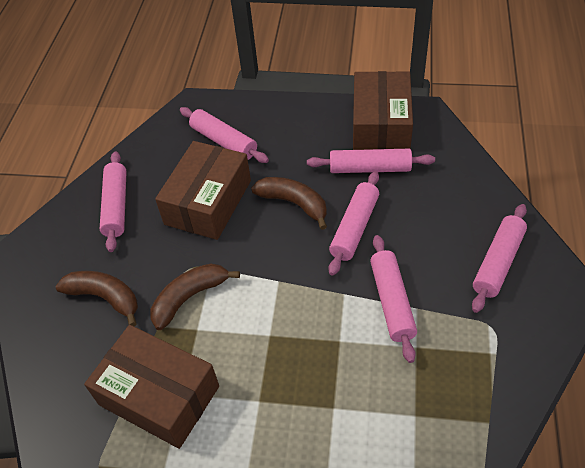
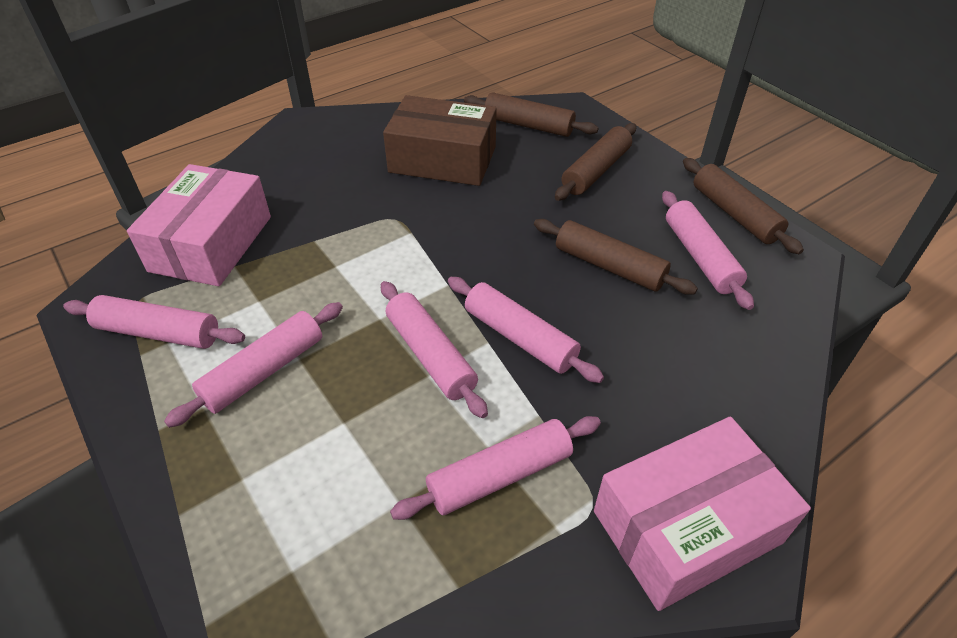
brown banana: 3 -> 0
brown box: 3 -> 1
brown rolling pin: 0 -> 4
pink box: 0 -> 2

